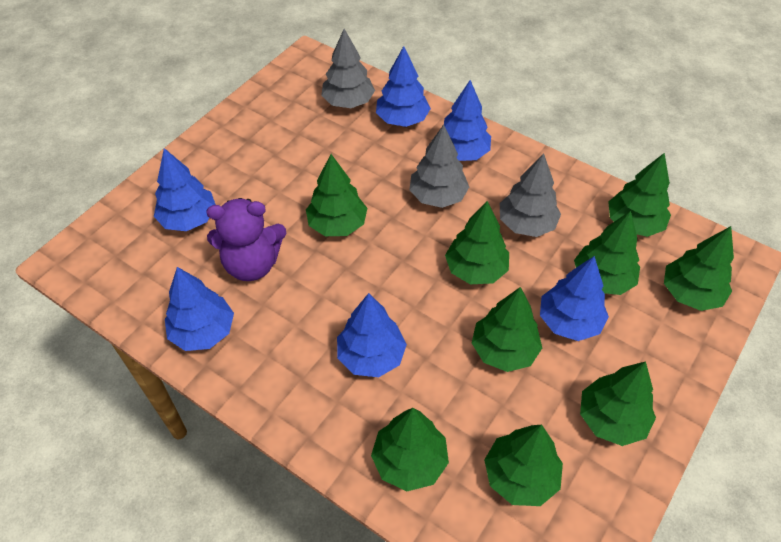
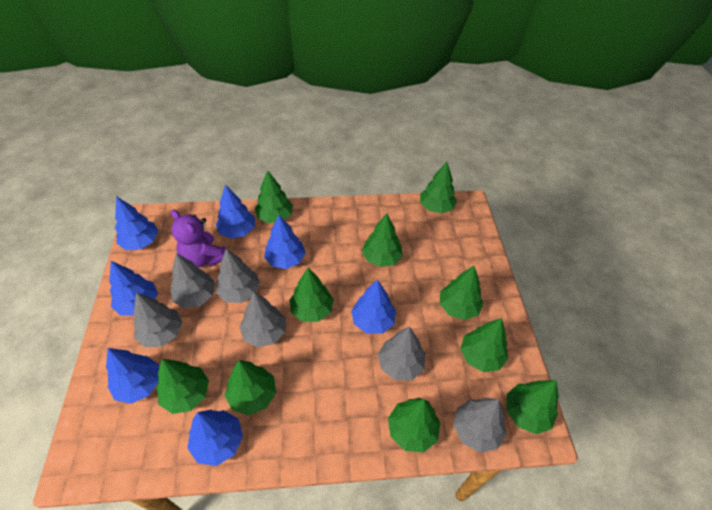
blue tree: 6 -> 7
green tree: 9 -> 10
grey tree: 3 -> 6

